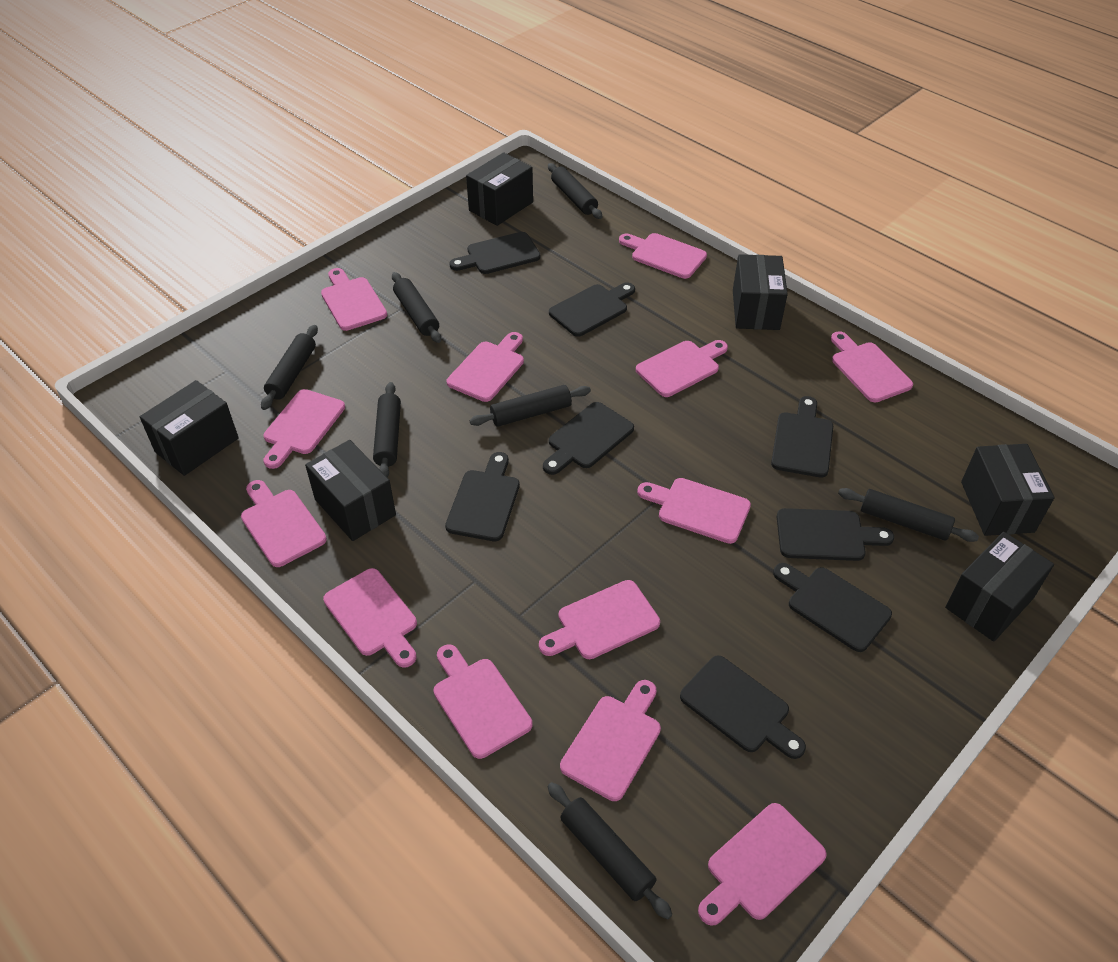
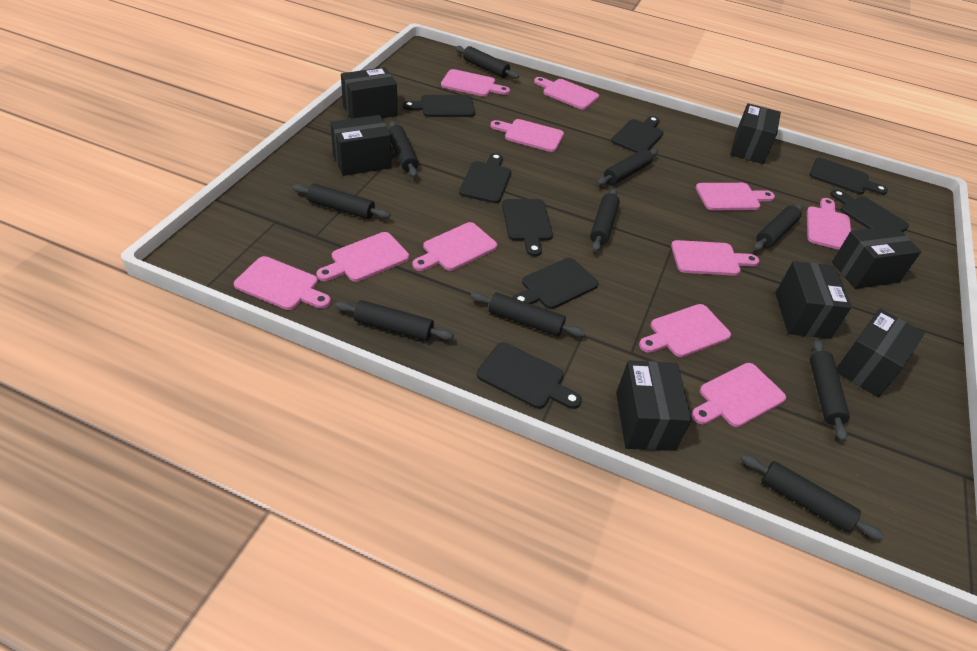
black box: 6 -> 7
black rolling pin: 7 -> 10
pink cutting board: 13 -> 11

